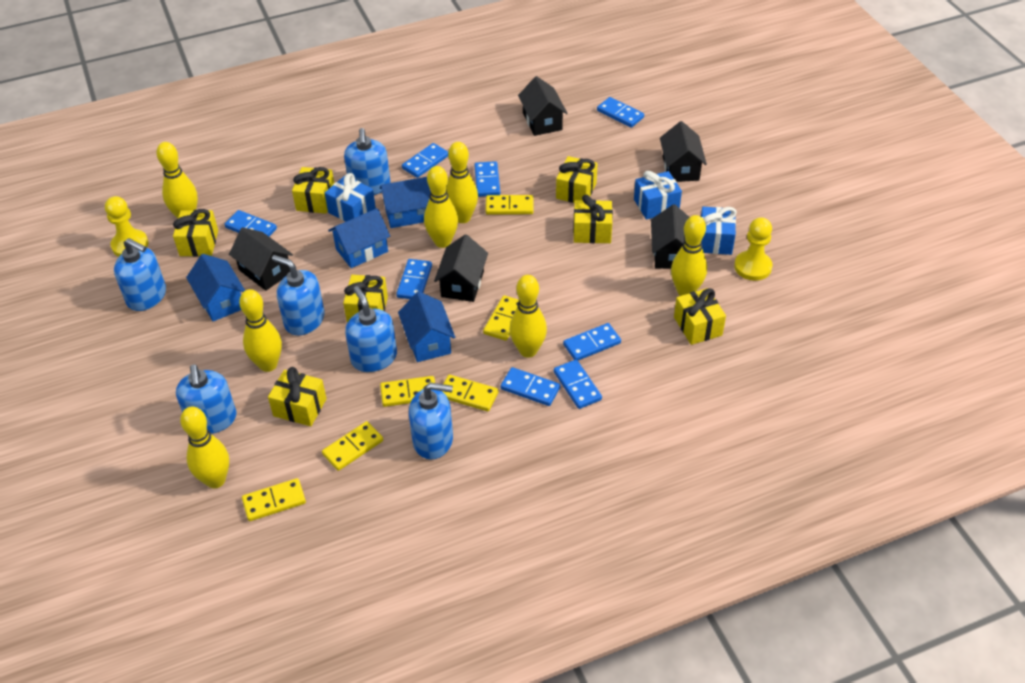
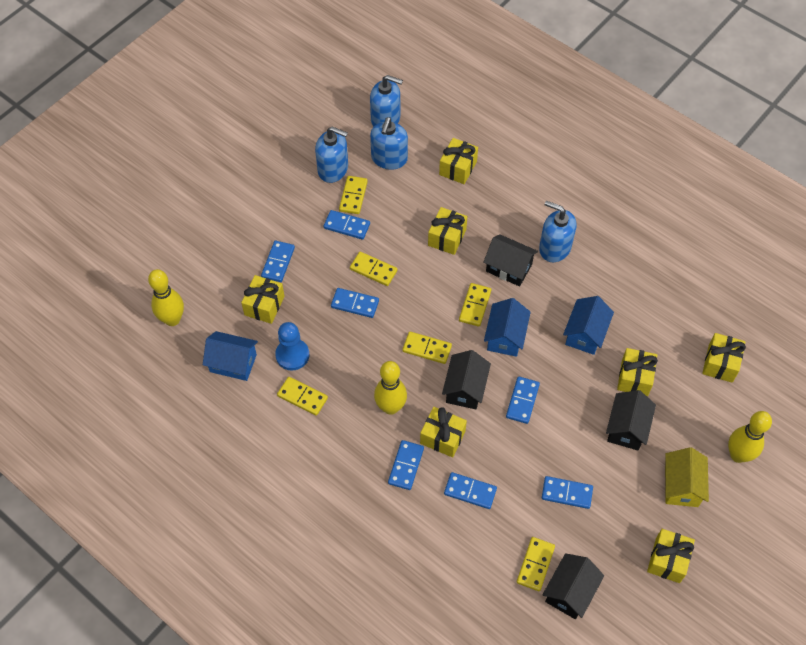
black house: 5 -> 4
blue domino: 8 -> 7
blue gift: 3 -> 0
blue house: 4 -> 3
blue pawn: 0 -> 1
blue soap dispenser: 6 -> 4
yellow bowling pin: 7 -> 3
yellow house: 0 -> 1
yellow pawn: 2 -> 0

